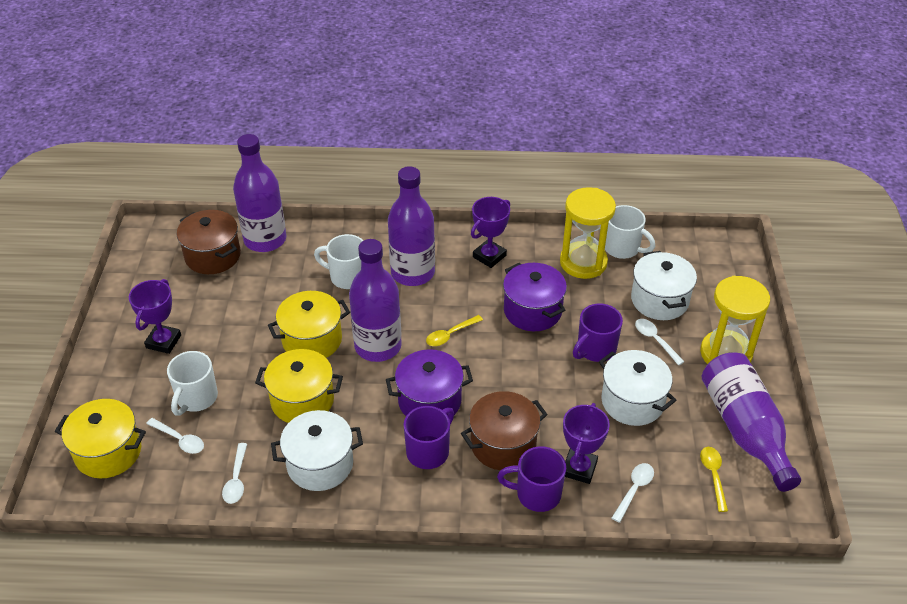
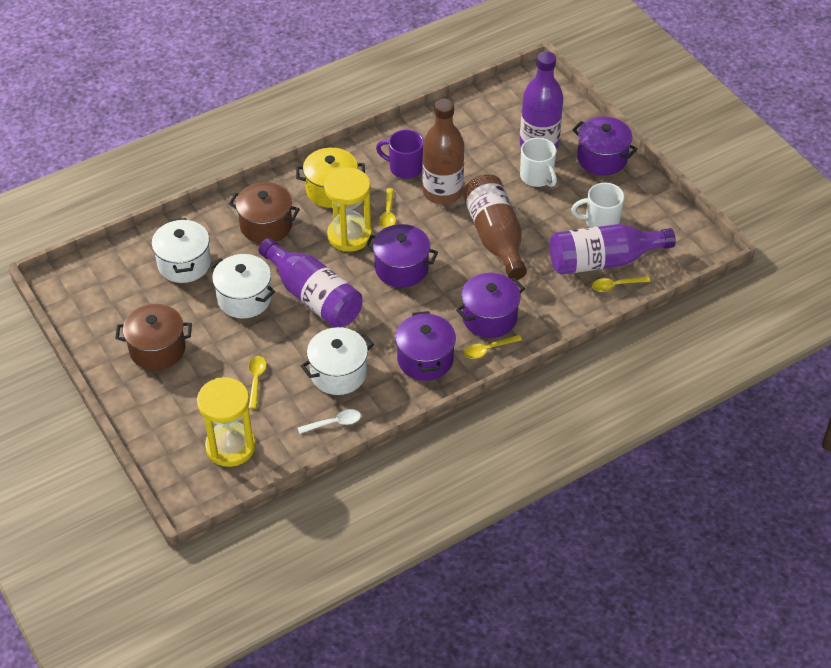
brown bottle: 0 -> 2
purple bottle: 4 -> 3
purple mug: 3 -> 1
purple pot: 2 -> 4
purple trophy: 3 -> 0
white mug: 3 -> 2
white spoon: 4 -> 1
yellow pot: 3 -> 1
yellow spoon: 2 -> 4

